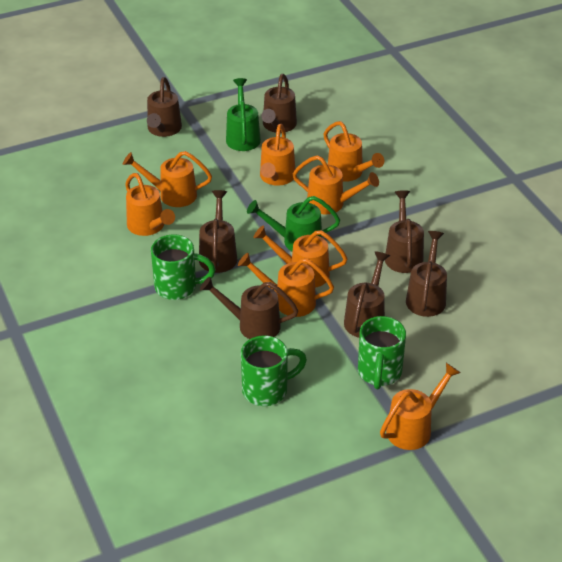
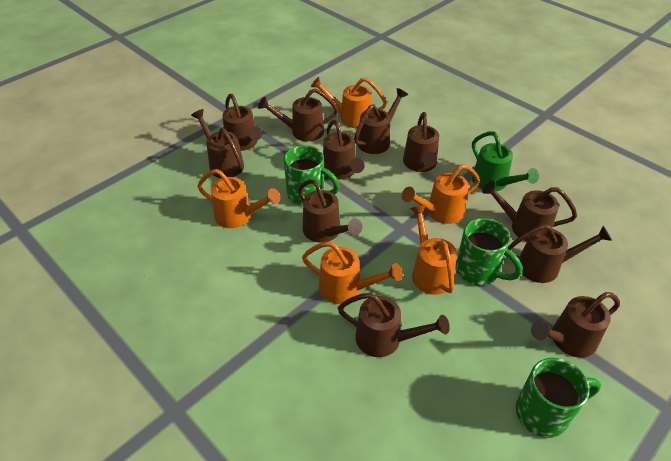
brown watering can: 7 -> 11
green watering can: 2 -> 1
orange watering can: 8 -> 5

